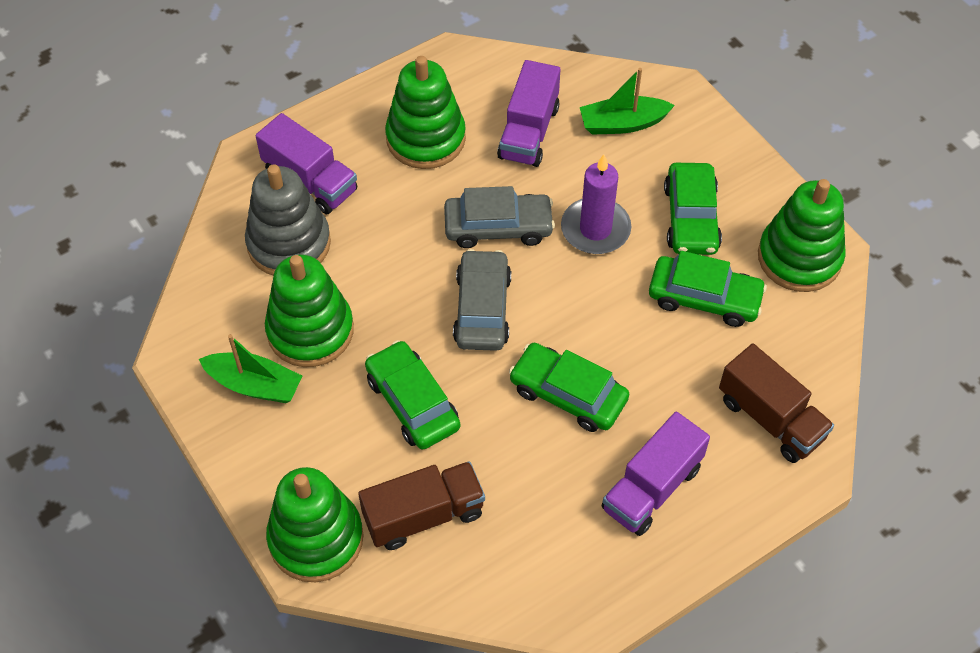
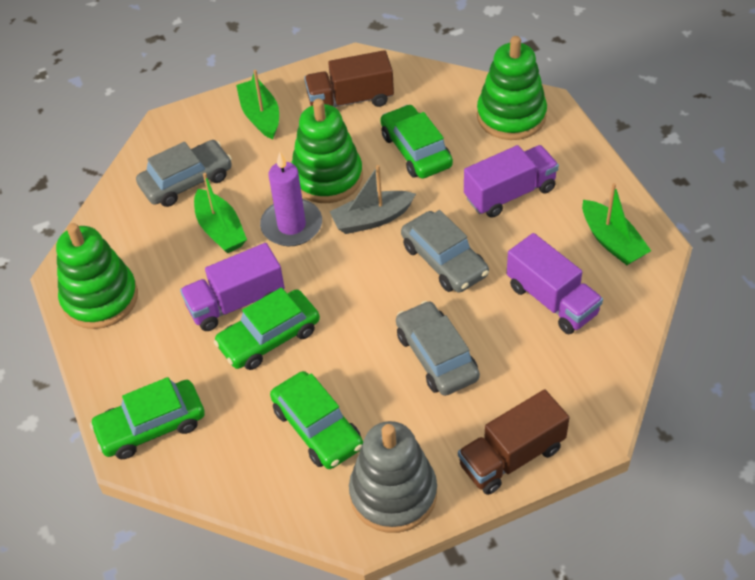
green boat: 2 -> 3
green stacking toy: 4 -> 3
grey boat: 0 -> 1
grey car: 2 -> 3

